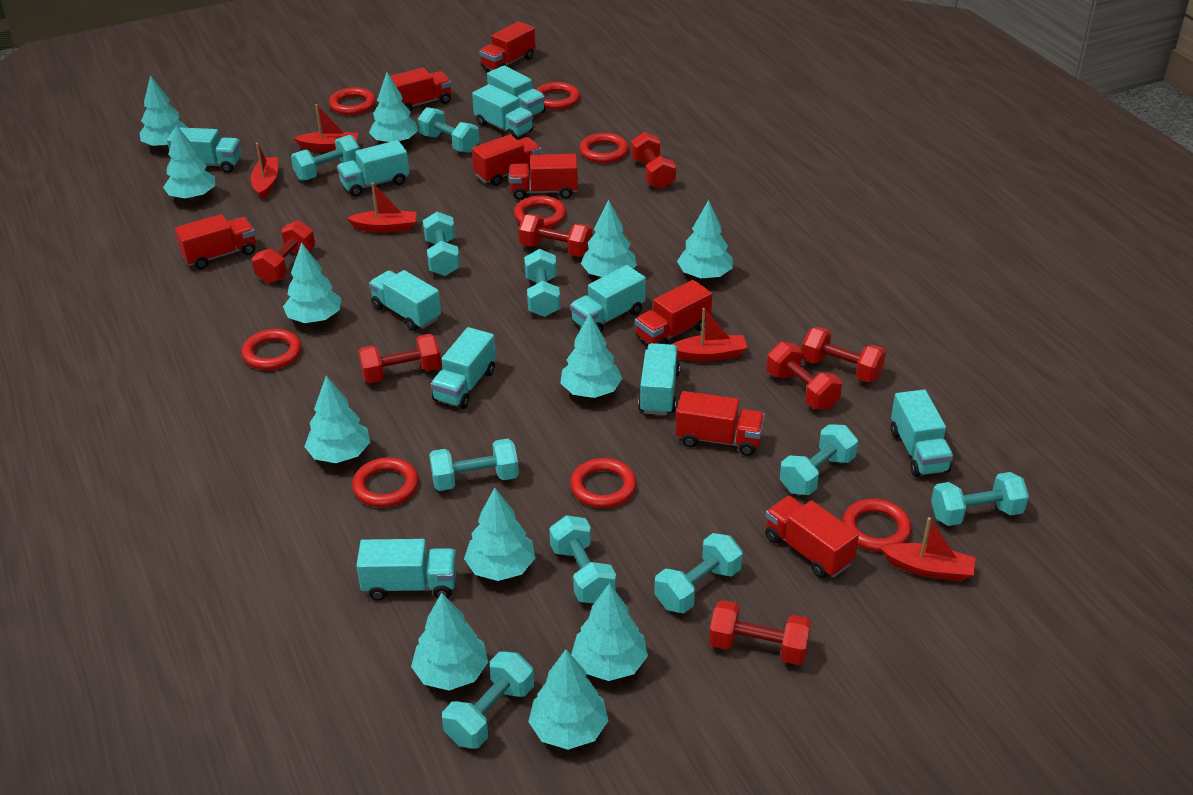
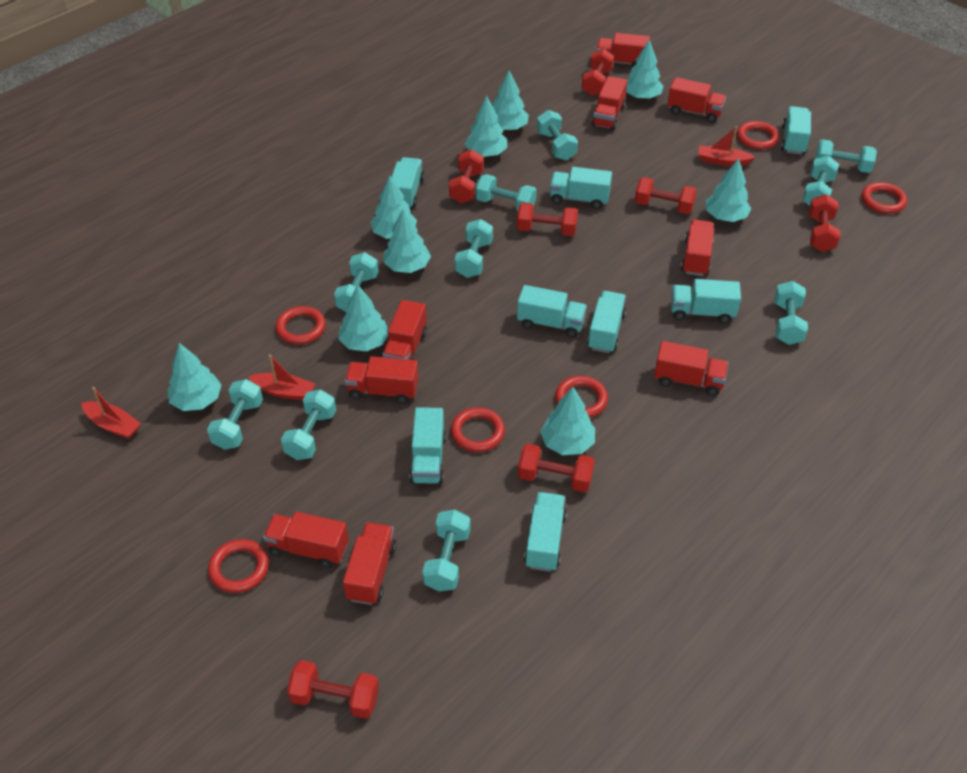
red boat: 5 -> 3
red ring: 8 -> 6
red truck: 8 -> 9
turquoise tree: 12 -> 9
turquoise truck: 10 -> 8

